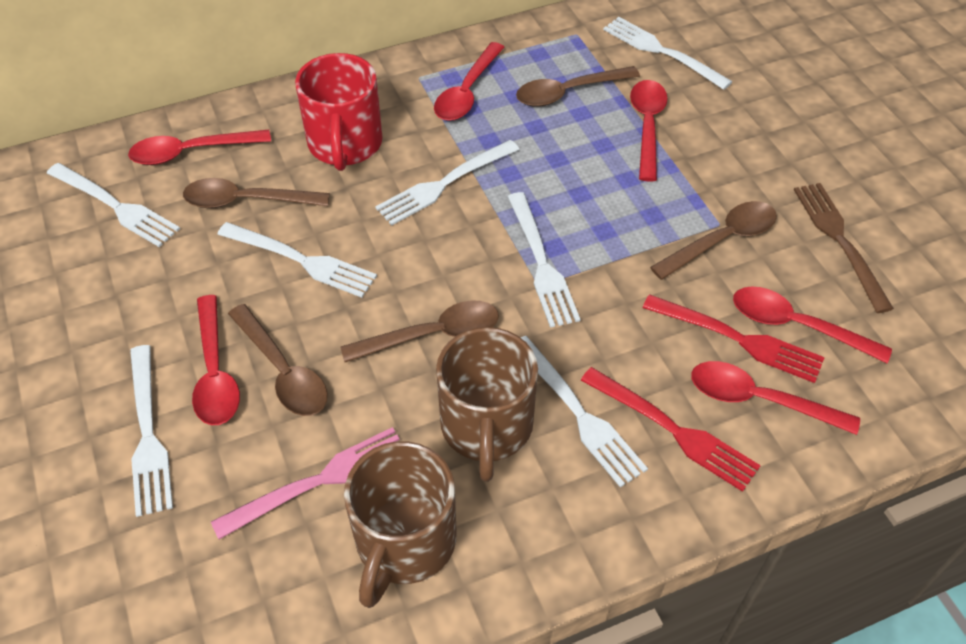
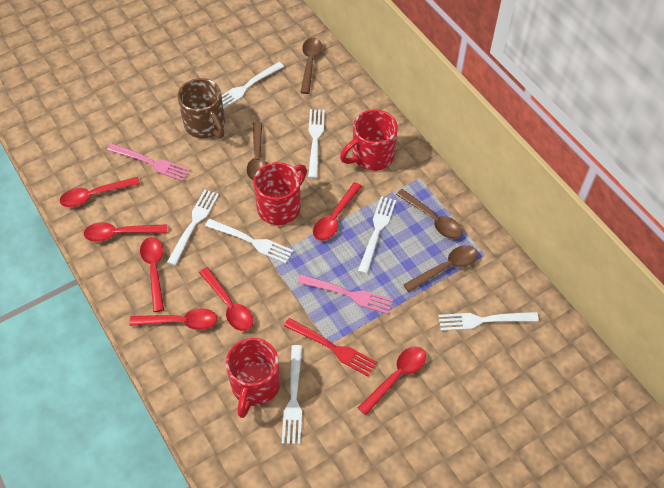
brown fork: 1 -> 0
brown mug: 2 -> 1
brown spoon: 5 -> 4
pink fork: 1 -> 2
red fork: 2 -> 1
red mug: 1 -> 3
red spoon: 6 -> 7

